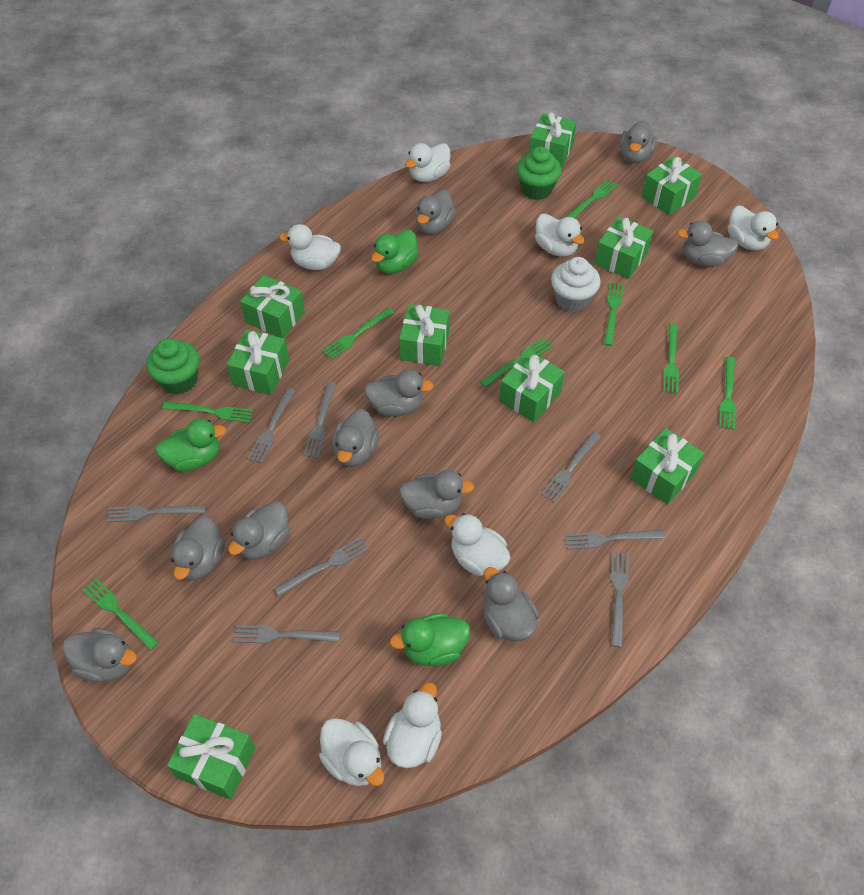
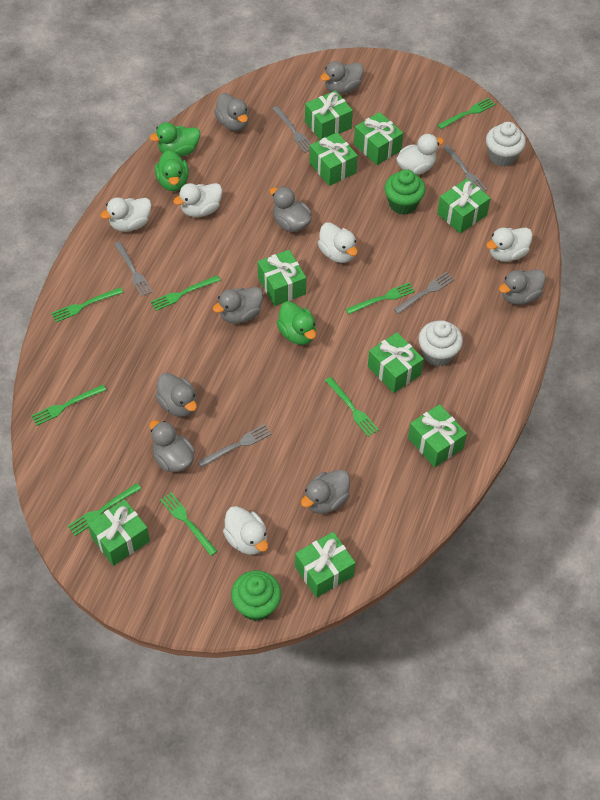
grey duck: 10 -> 8
grey fork: 8 -> 5
white cupcake: 1 -> 2
white duck: 7 -> 6

